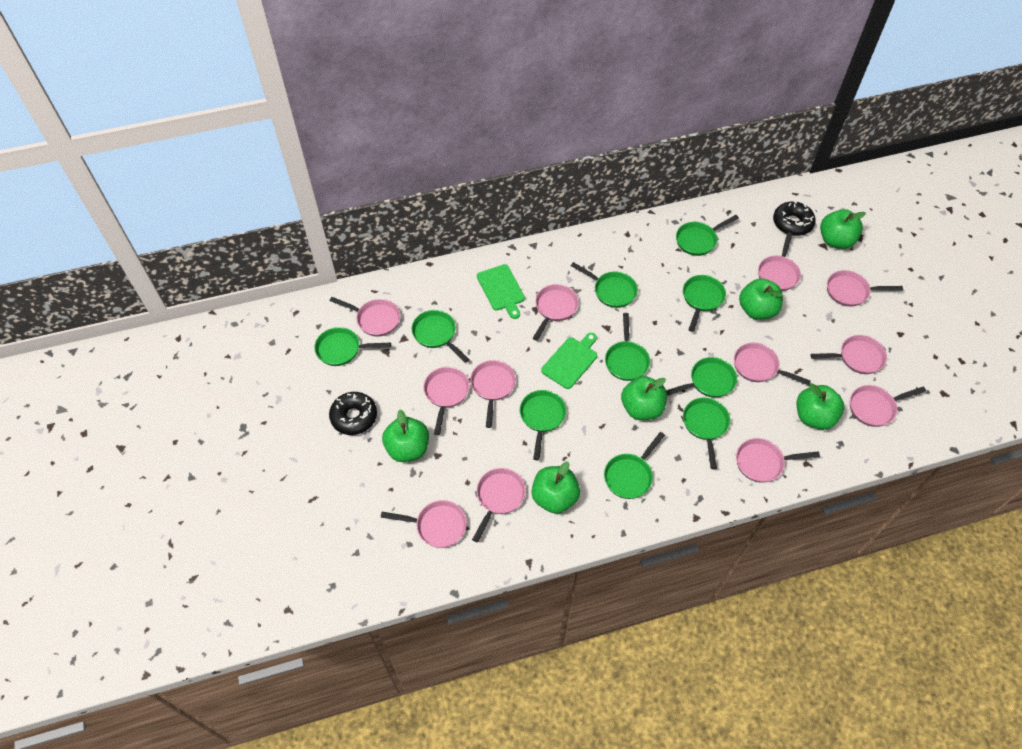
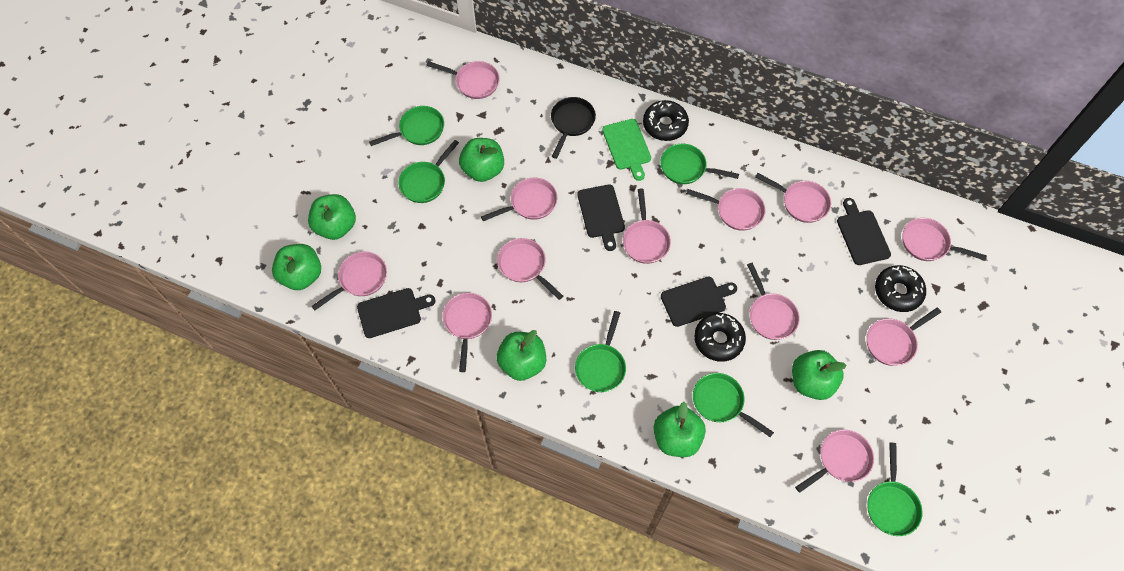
black cutting board: 0 -> 4
black donut: 2 -> 3
black pan: 0 -> 1
green cutting board: 2 -> 1
green pan: 10 -> 6

